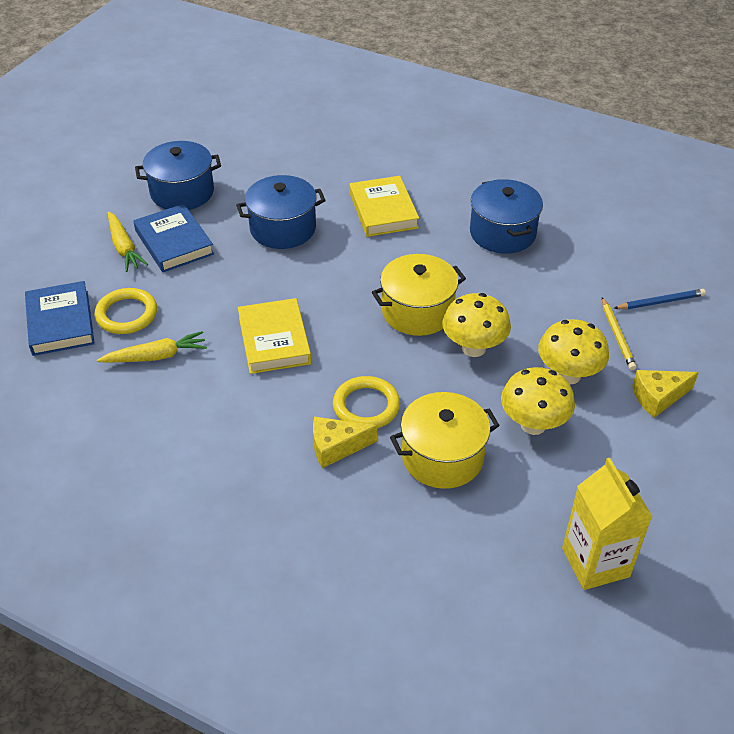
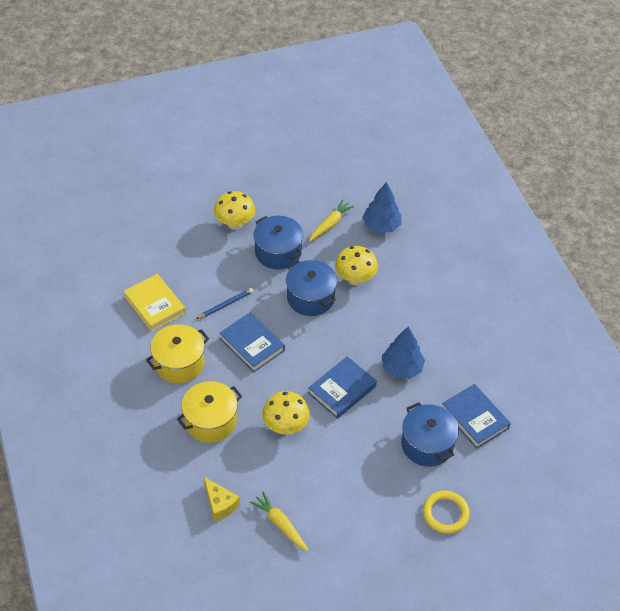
blue book: 2 -> 3
blue tree: 0 -> 2
yellow book: 2 -> 1
yellow carton: 1 -> 0
yellow cheese: 2 -> 1
yellow pencil: 1 -> 0
yellow ring: 2 -> 1

